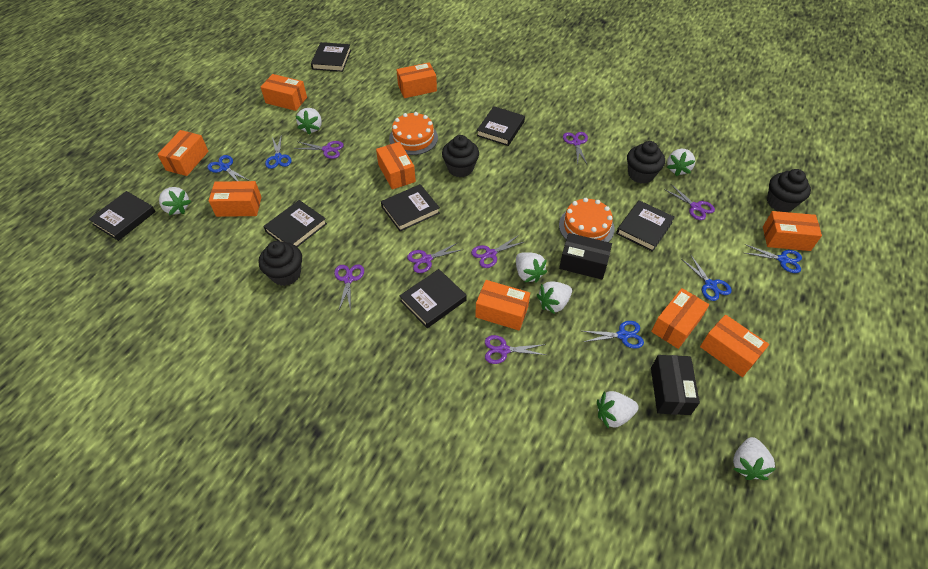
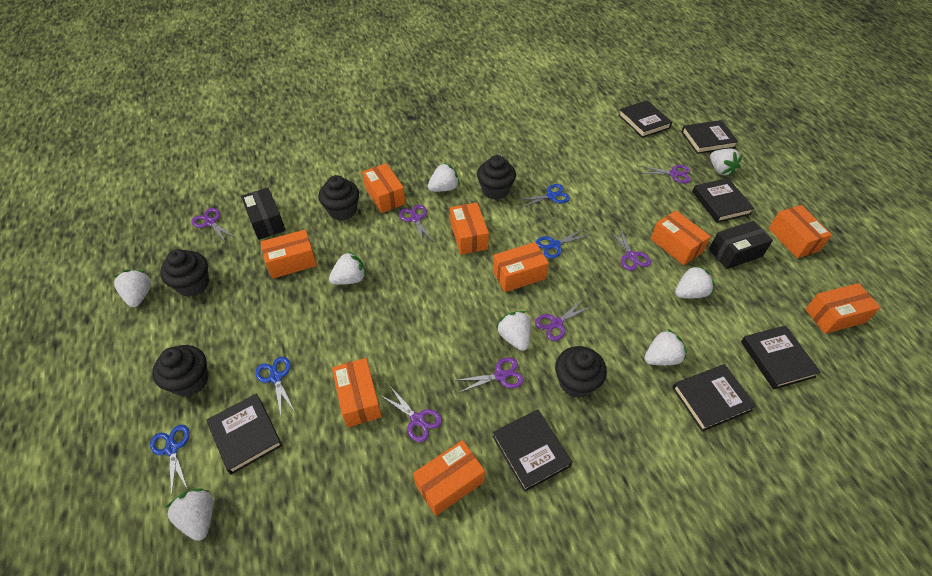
black cupcake: 4 -> 5
blue scissors: 5 -> 4
orange cake: 2 -> 0
white strawberry: 7 -> 8

